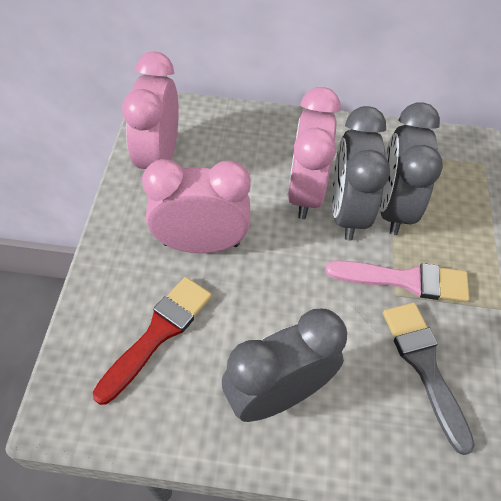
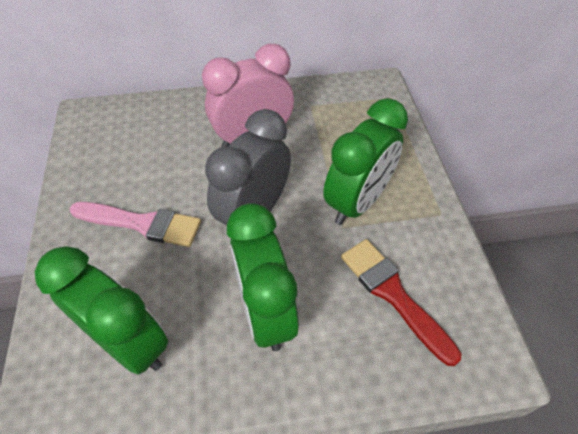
green clock: 0 -> 3
grey brush: 1 -> 0
grey clock: 3 -> 1
pink clock: 3 -> 1

